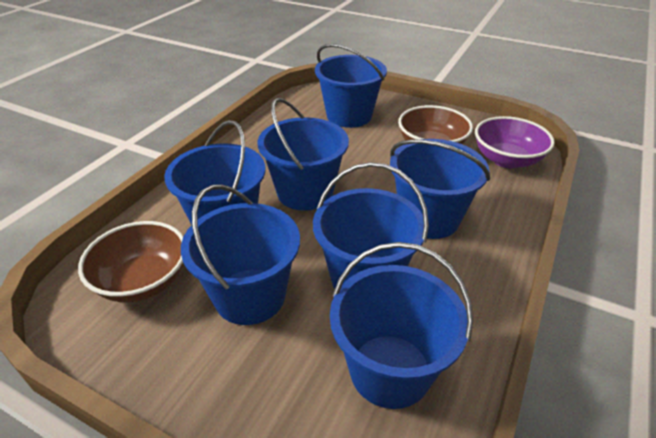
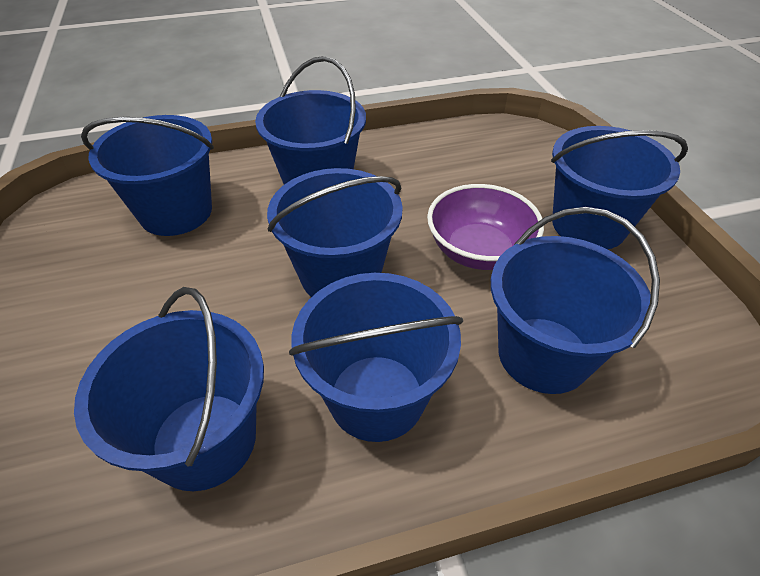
brown bowl: 2 -> 0

